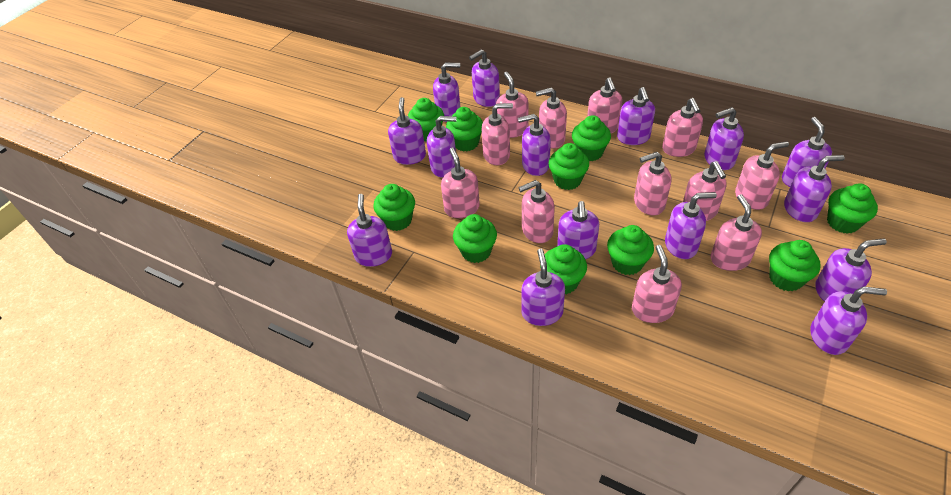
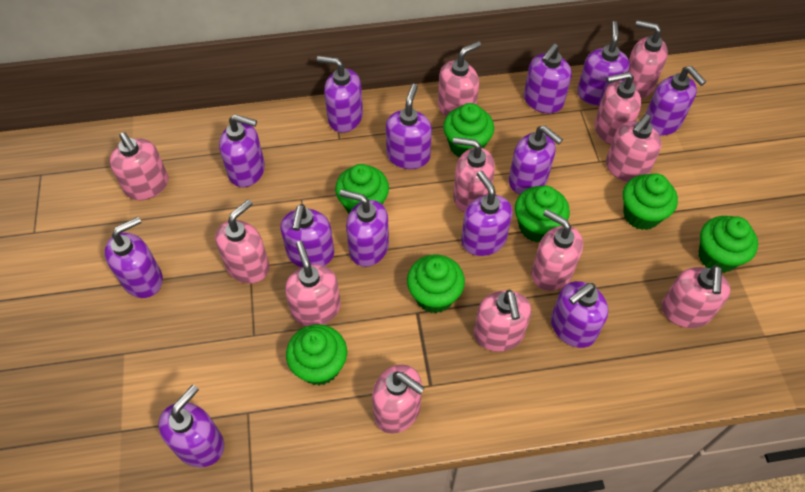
green cupcake: 10 -> 7
purple soap dispenser: 15 -> 13

